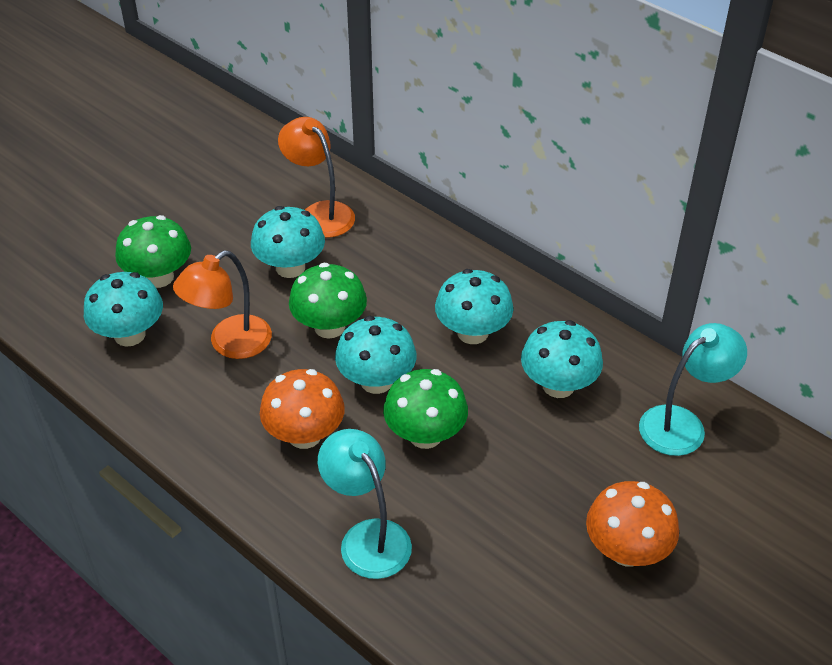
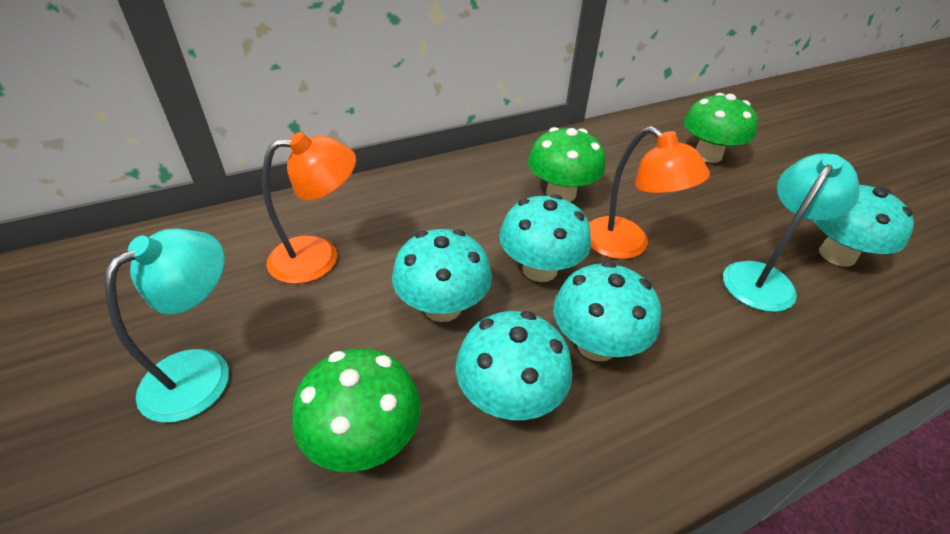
orange mushroom: 2 -> 0

